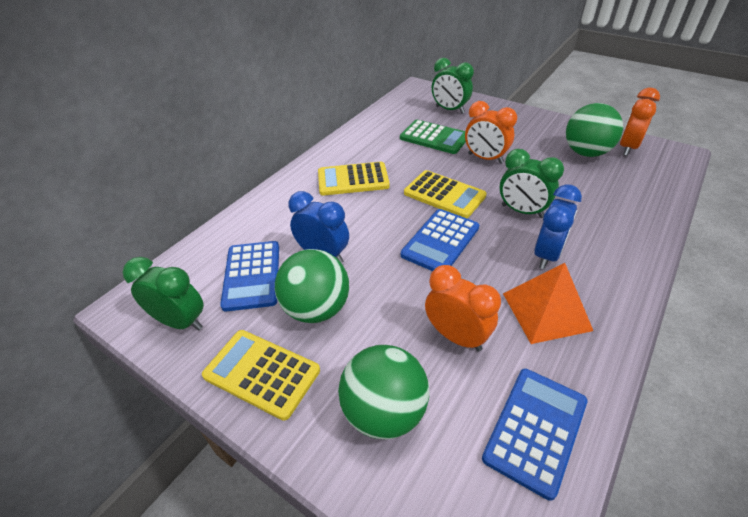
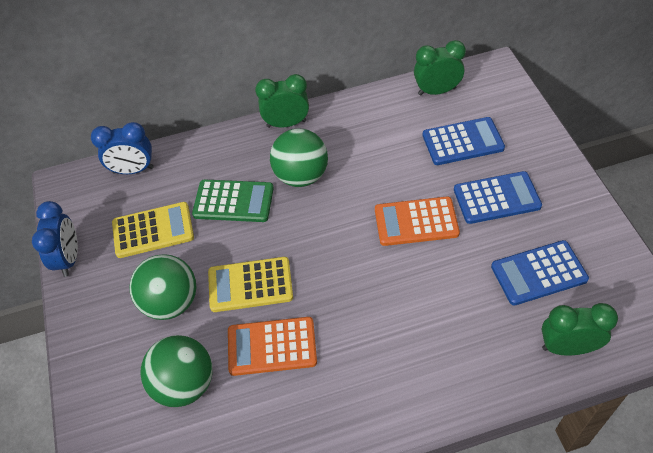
orange calculator: 0 -> 2
orange clock: 3 -> 0
orange pyramid: 1 -> 0
yellow calculator: 3 -> 2

